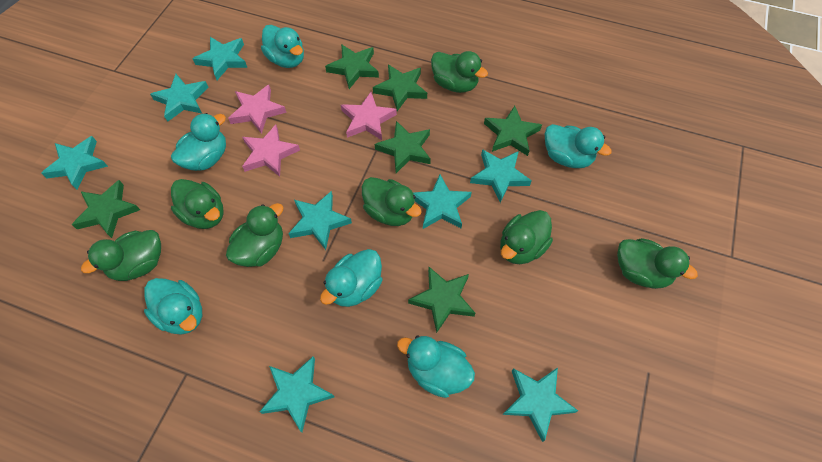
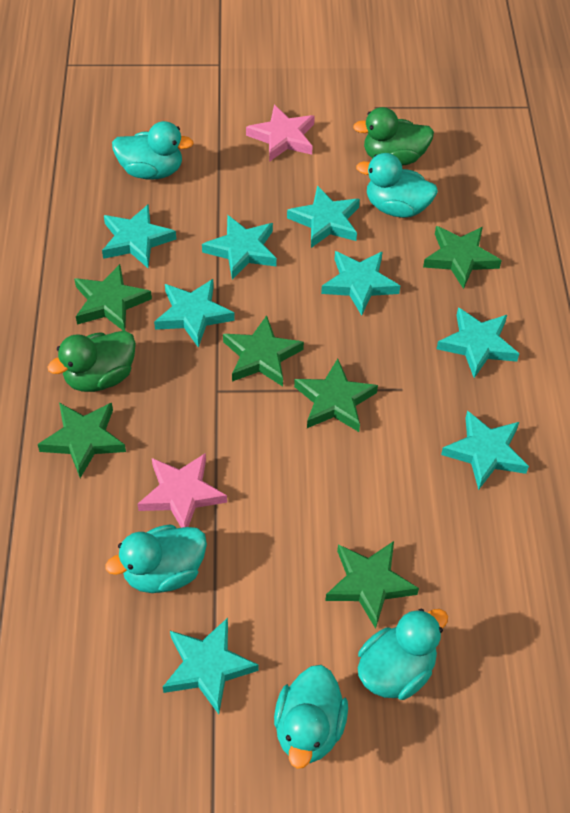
green duck: 7 -> 2
pink star: 3 -> 2
turquoise duck: 6 -> 5

